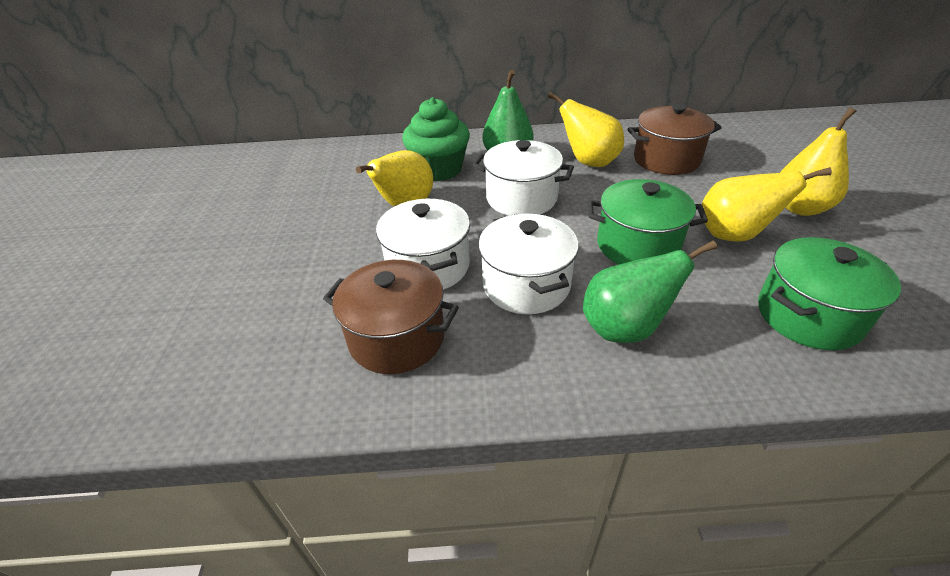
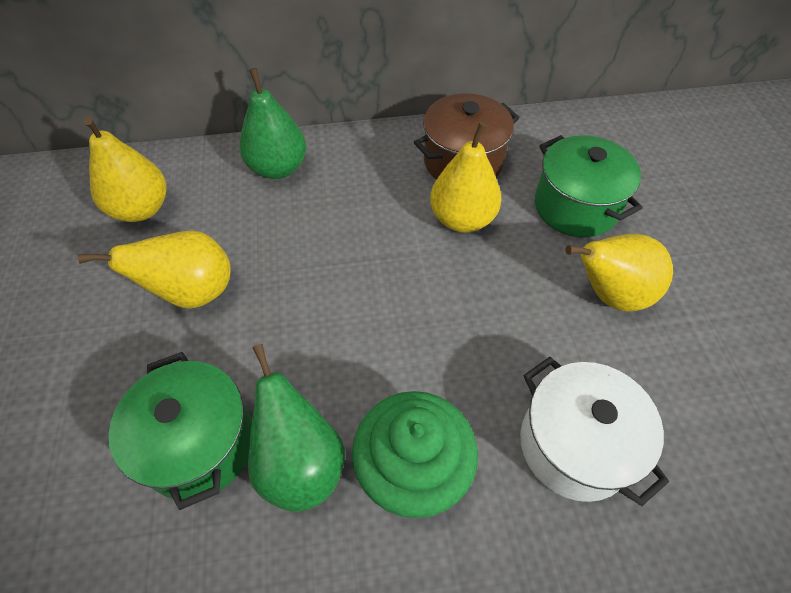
brown pot: 2 -> 1
white pot: 3 -> 1

